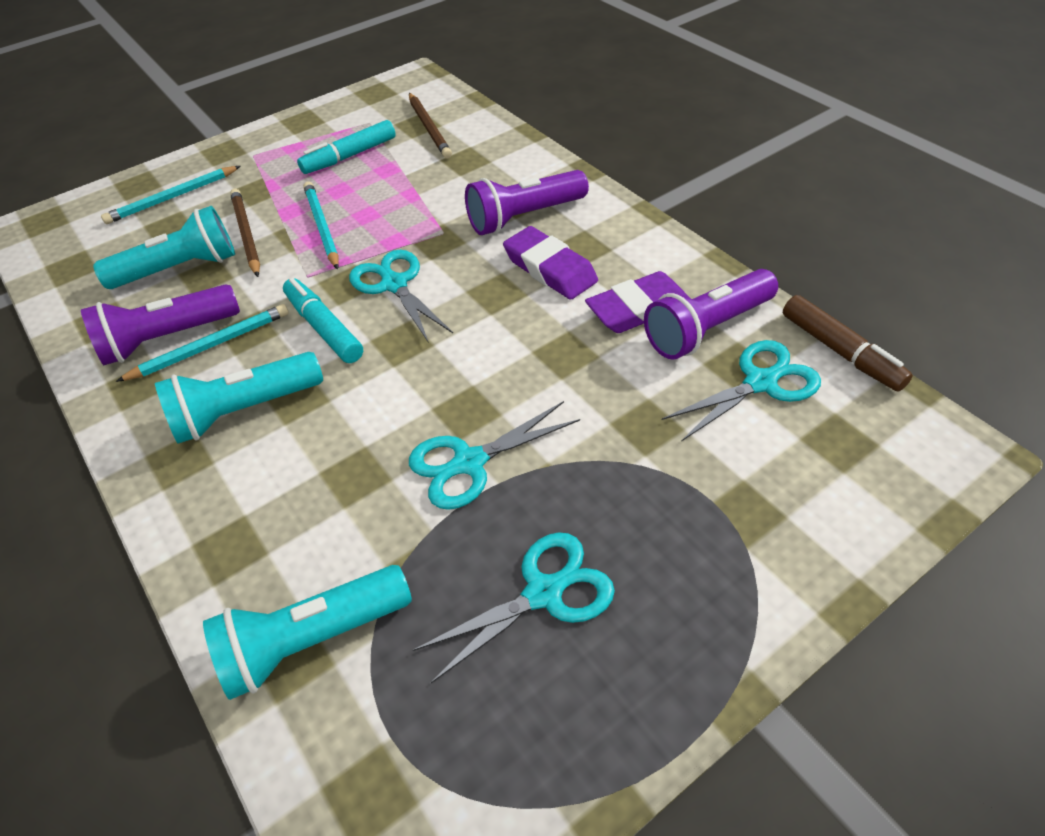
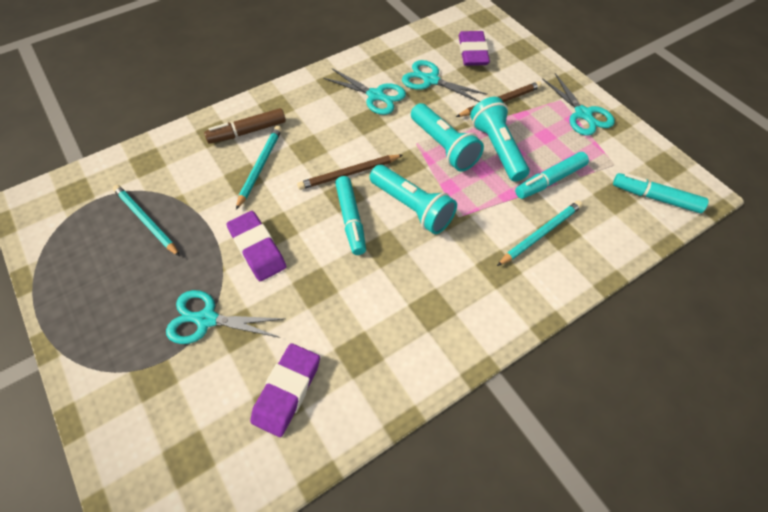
purple eraser: 2 -> 3
purple flashlight: 3 -> 0
turquoise marker: 2 -> 3

